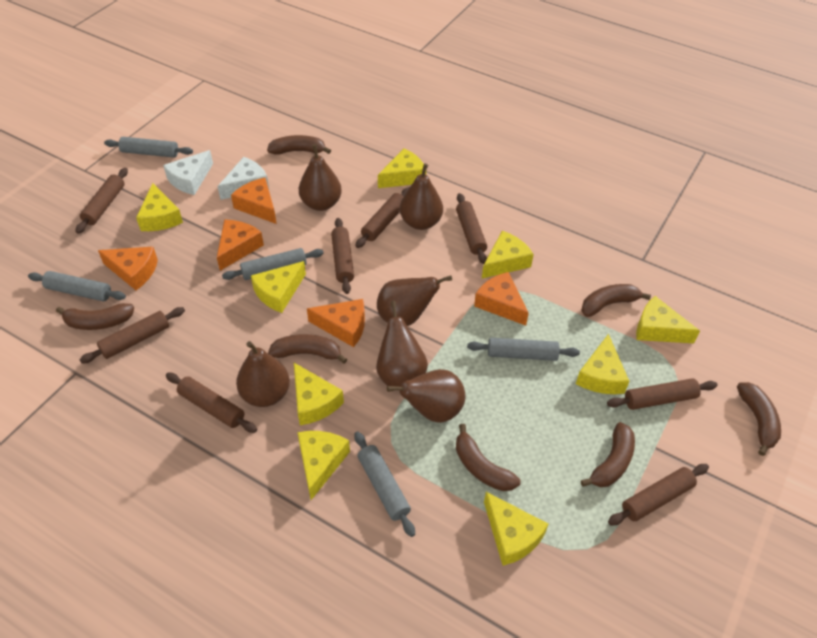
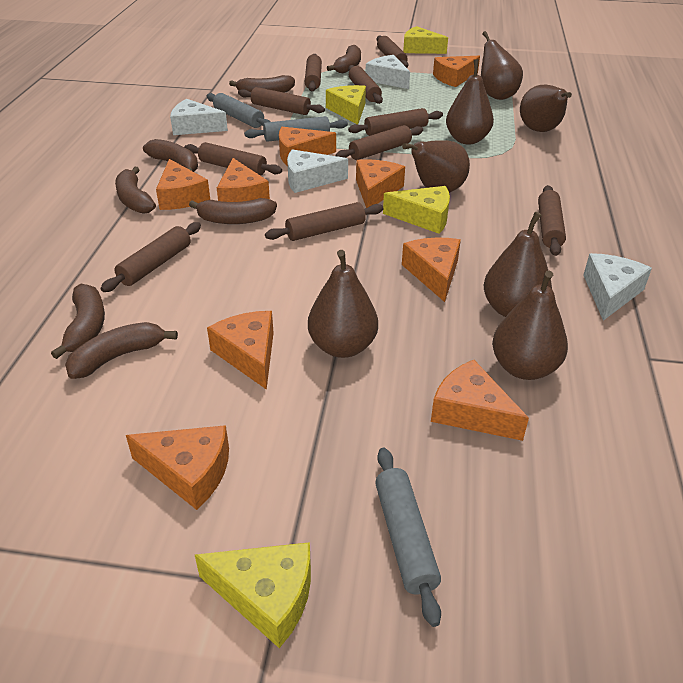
brown pear: 6 -> 7
brown rolling pin: 8 -> 10
grey rolling pin: 5 -> 3
orange cheese: 5 -> 9
white cheese: 2 -> 4
yellow cheese: 9 -> 4

